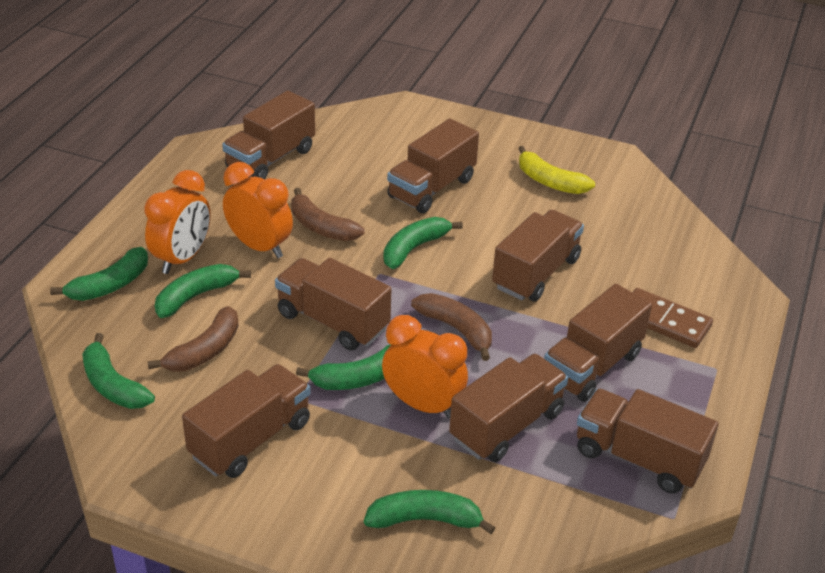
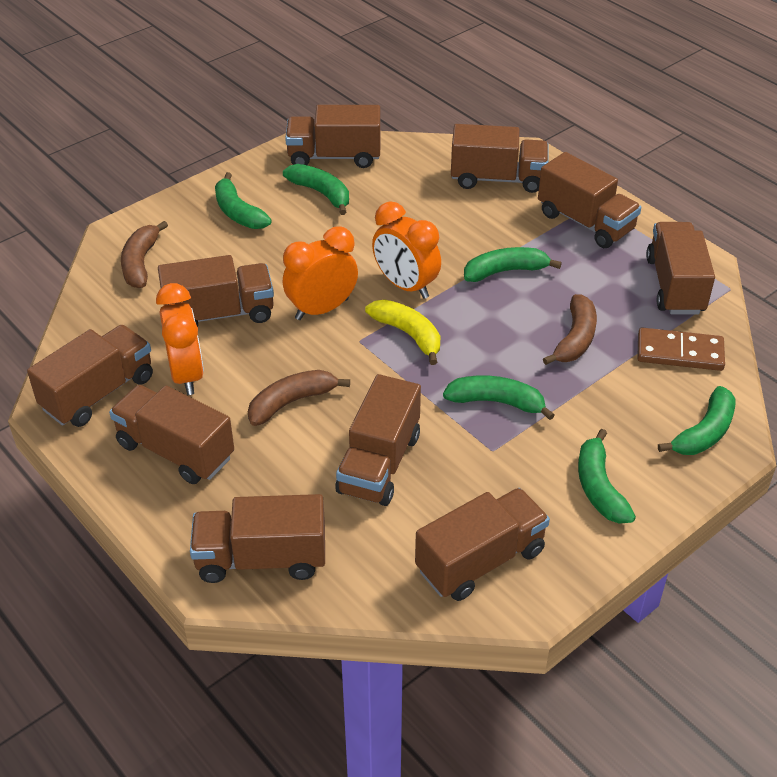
brown truck: 8 -> 10

